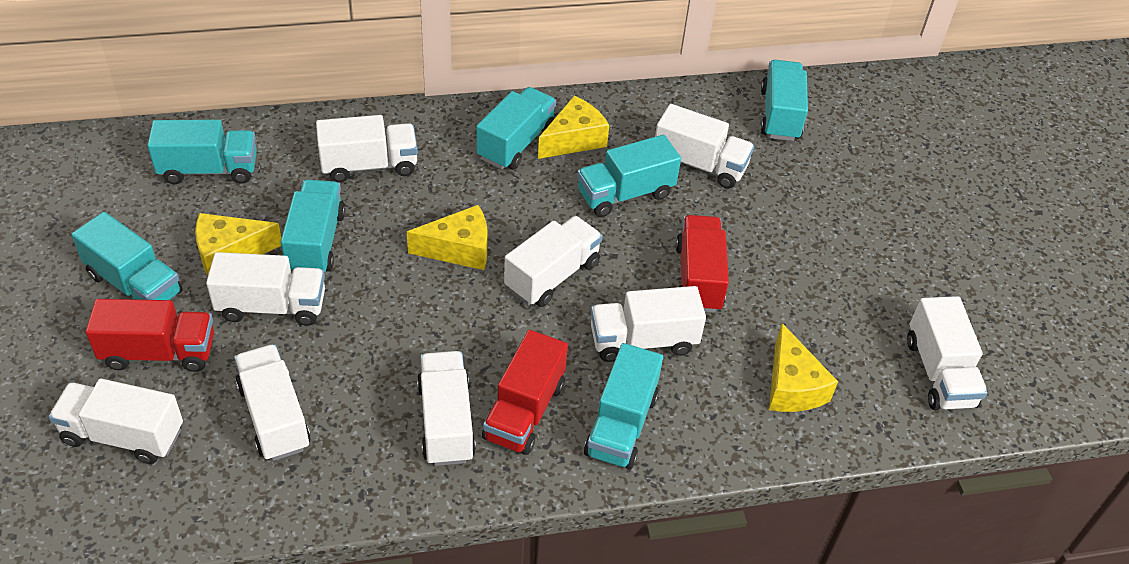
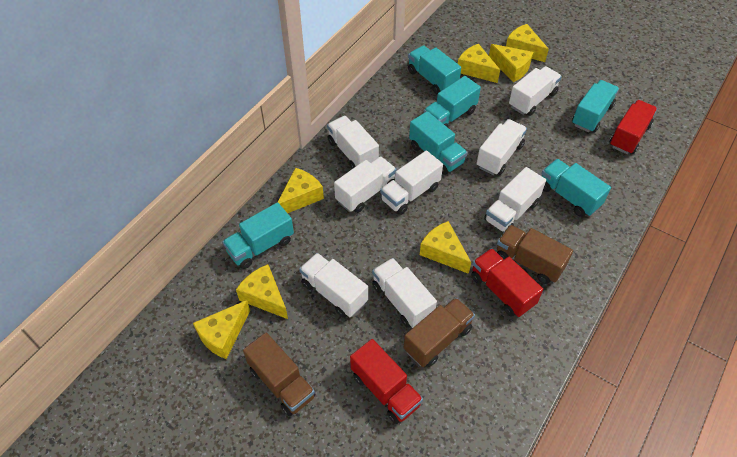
brown truck: 0 -> 3
turquoise truck: 7 -> 6
white truck: 9 -> 8
yellow cheese: 4 -> 7

